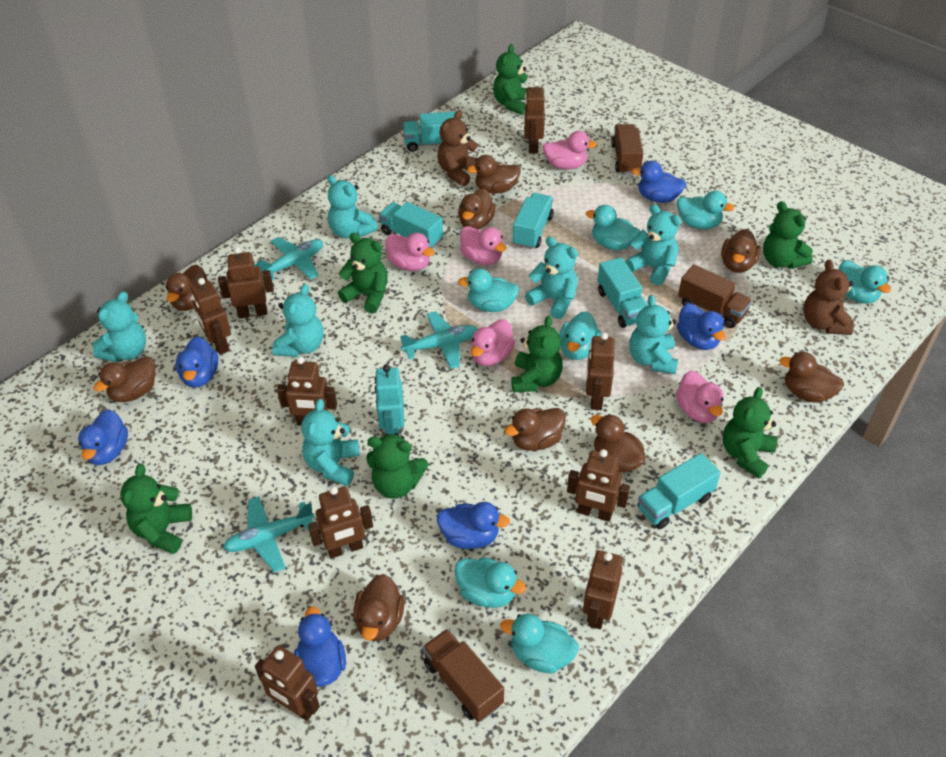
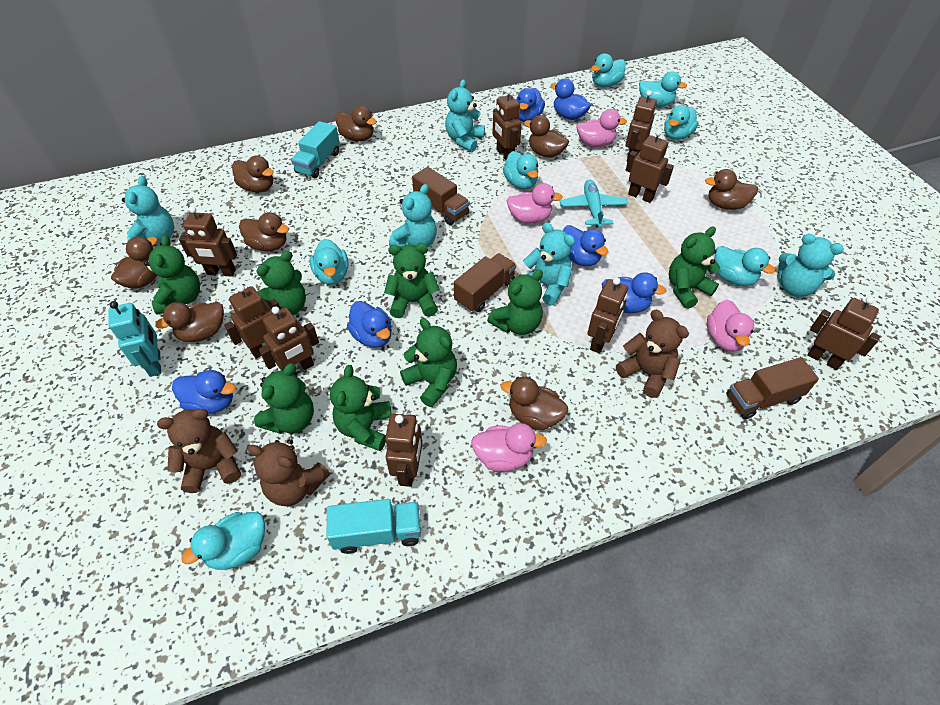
brown duck: 9 -> 8
brown teddy bear: 2 -> 3
green teddy bear: 7 -> 8
pink duck: 5 -> 4
turquoise plane: 3 -> 1
turquoise teddy bear: 7 -> 5
turquoise truck: 5 -> 2

